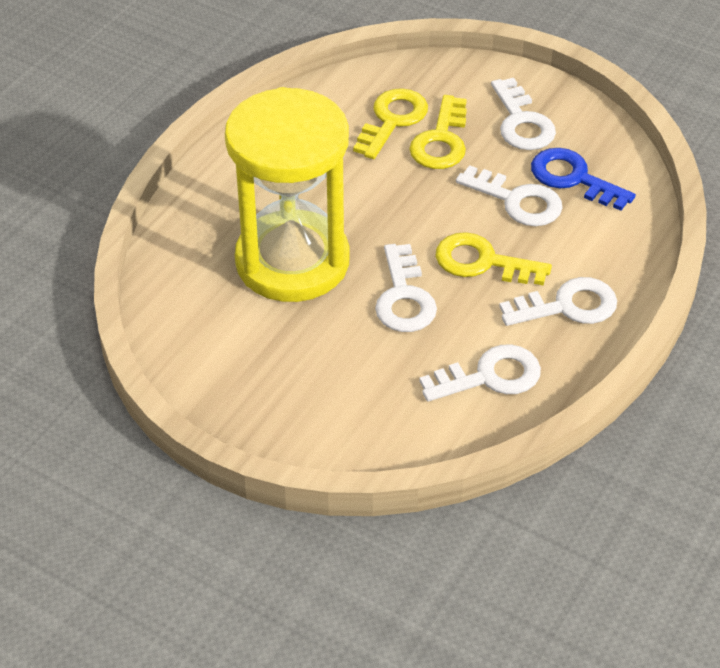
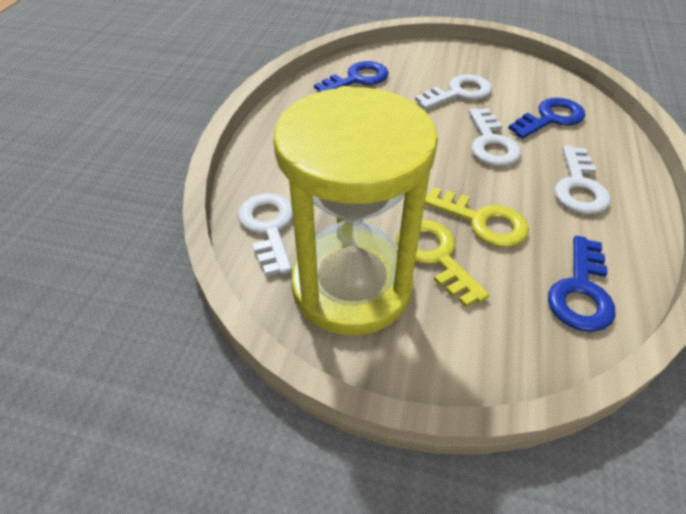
blue key: 1 -> 3
white key: 5 -> 4
yellow key: 3 -> 2

